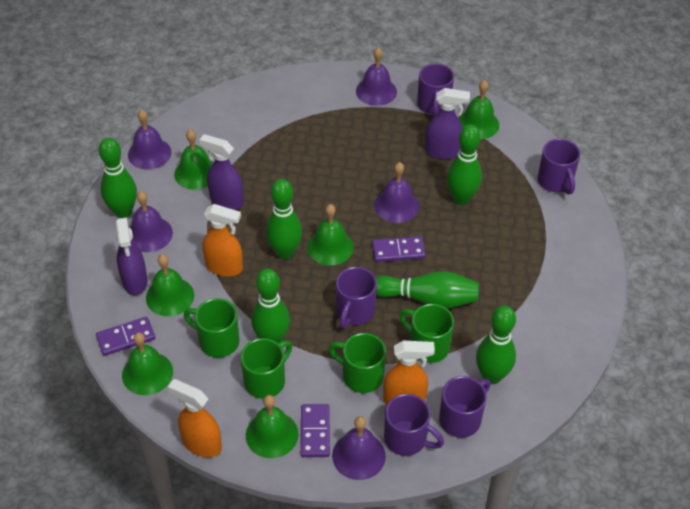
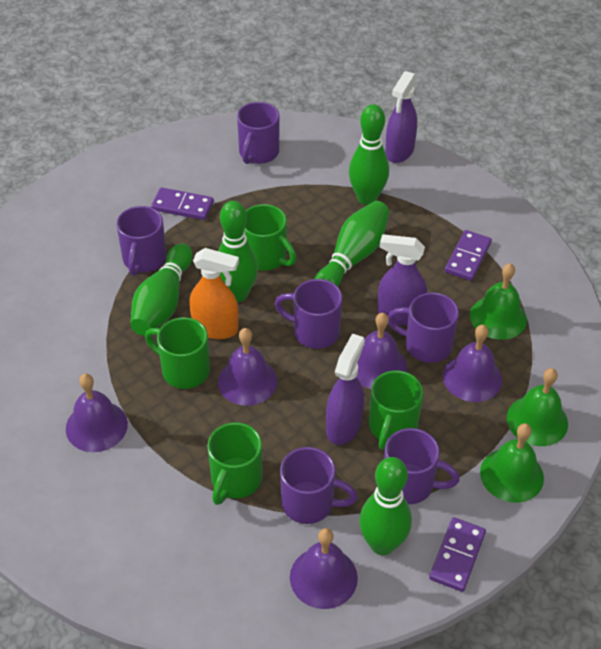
green bell: 6 -> 3
green bowling pin: 6 -> 5
orange spray bottle: 3 -> 1
purple mug: 5 -> 6

